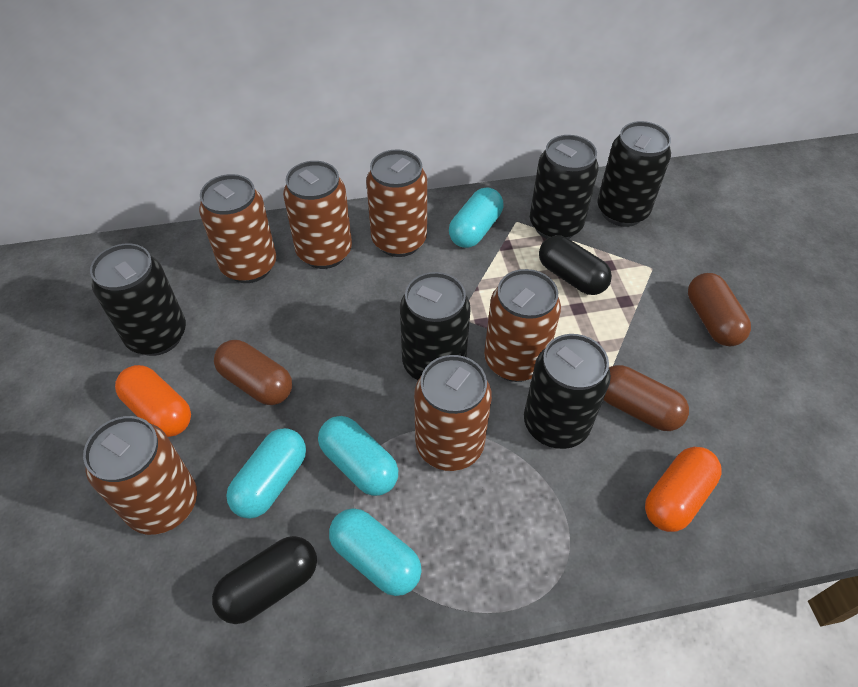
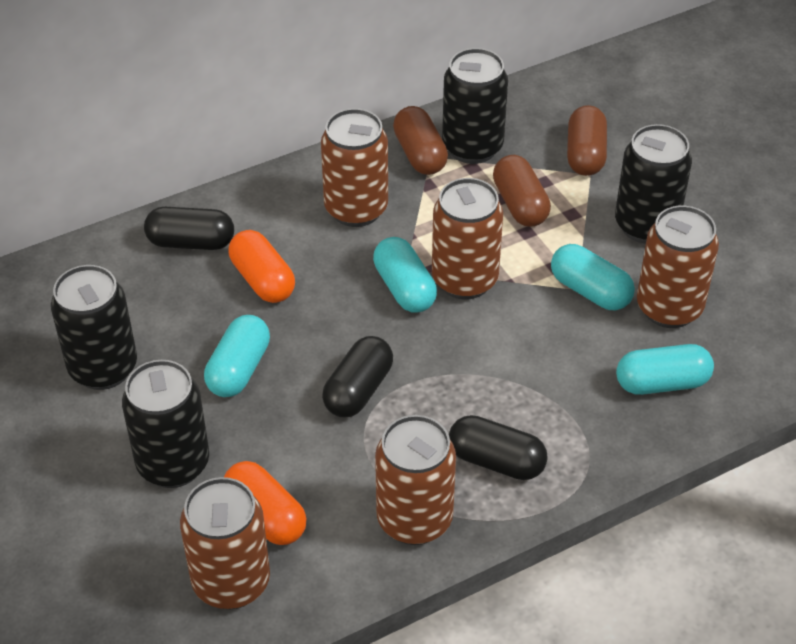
black can: 5 -> 4
black capsule: 2 -> 3
brown can: 6 -> 5

